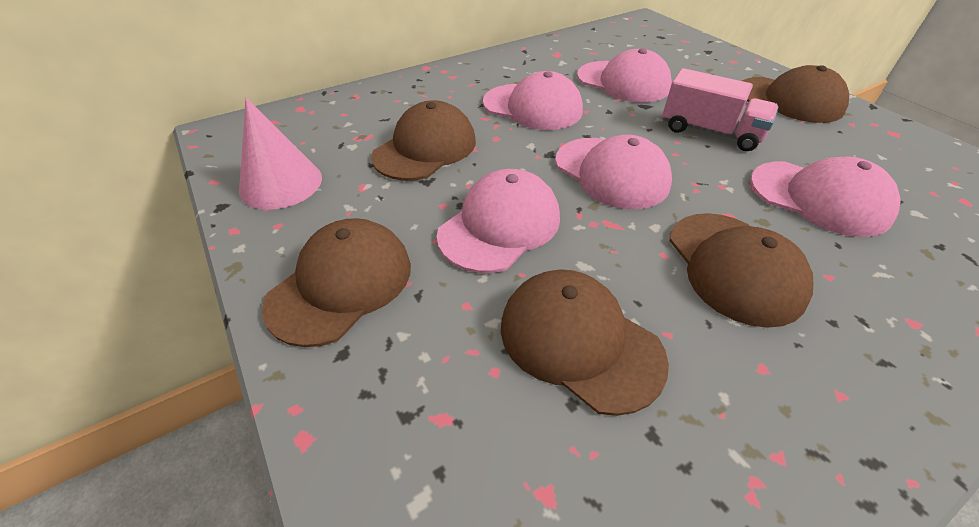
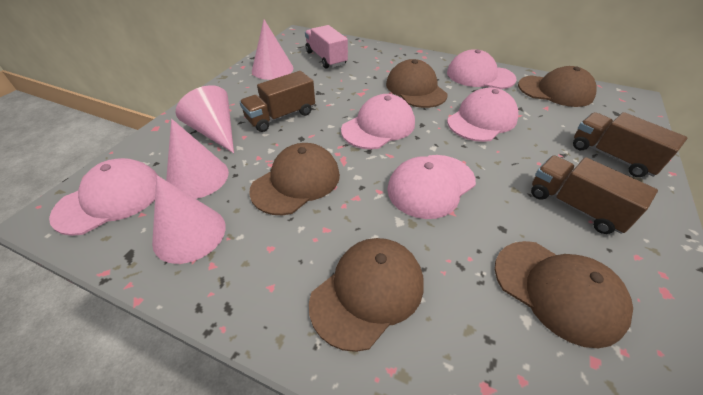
brown truck: 0 -> 3
pink cone: 1 -> 4

